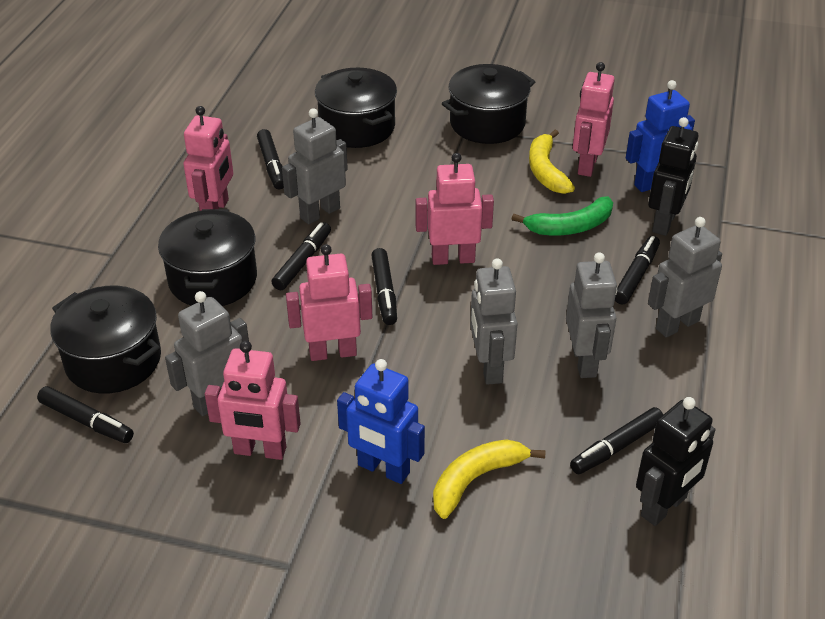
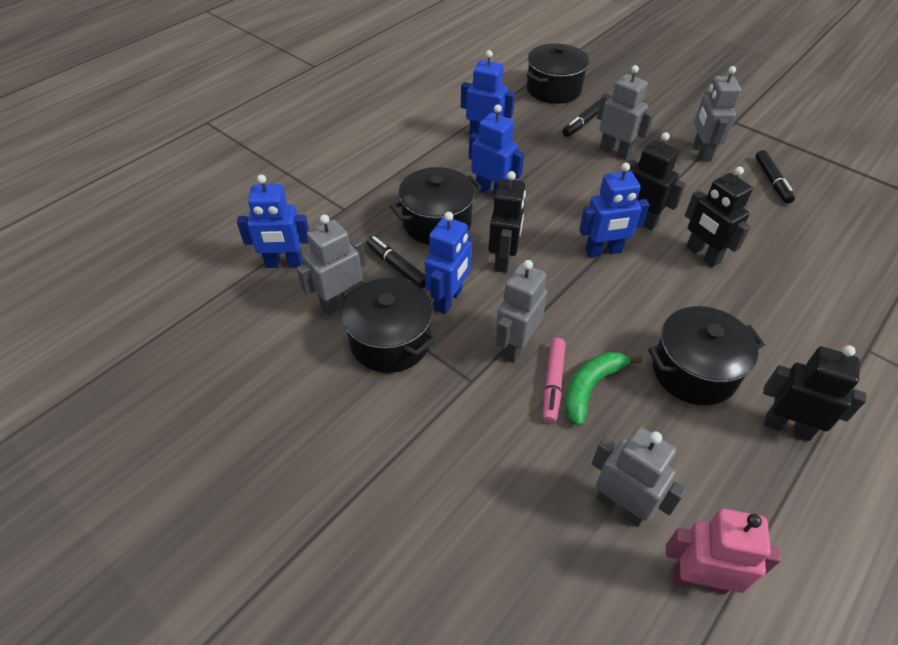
black marker: 6 -> 3
black robot: 2 -> 4
blue robot: 2 -> 5
pink marker: 0 -> 1
pink robot: 5 -> 1
yellow banana: 2 -> 0

